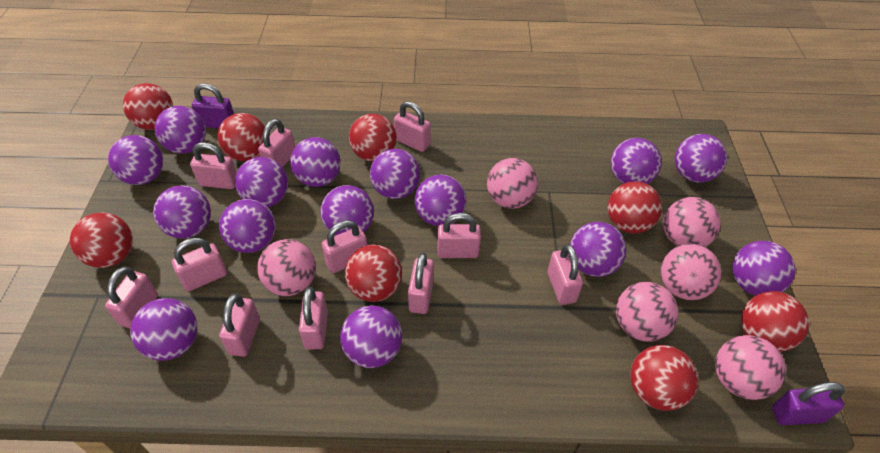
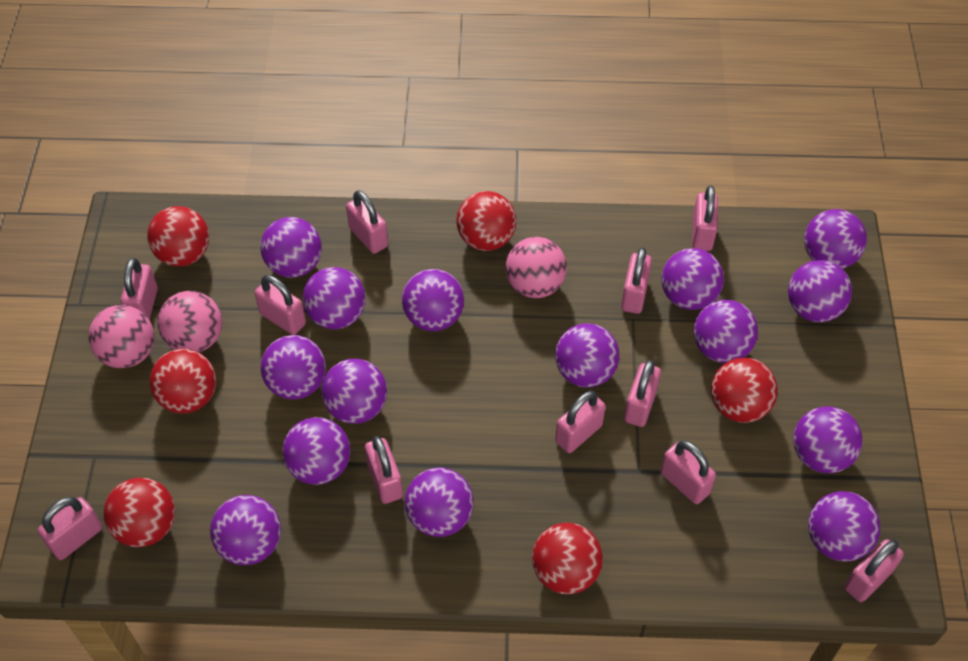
pink ball: 6 -> 3
purple padlock: 2 -> 0
red ball: 8 -> 6

